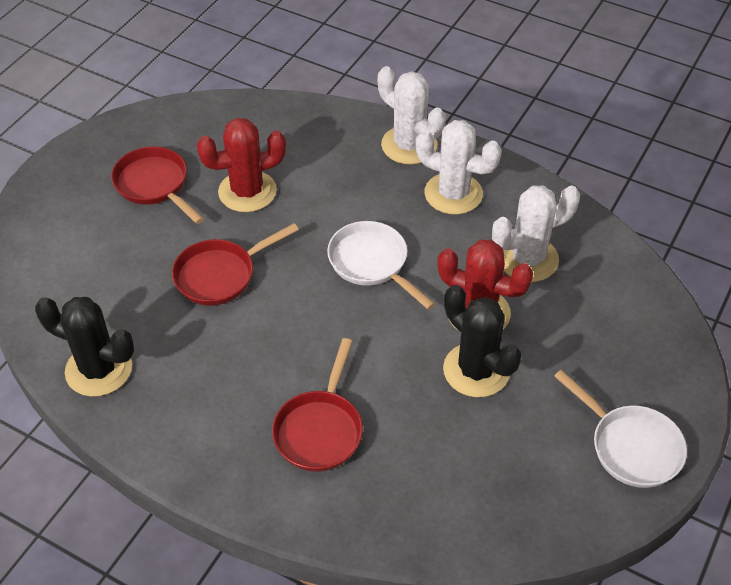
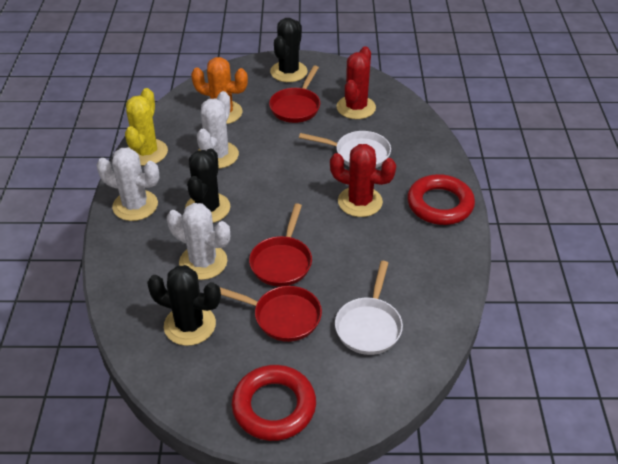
black cactus: 2 -> 3
orange cactus: 0 -> 1
red ring: 0 -> 2
yellow cactus: 0 -> 1

